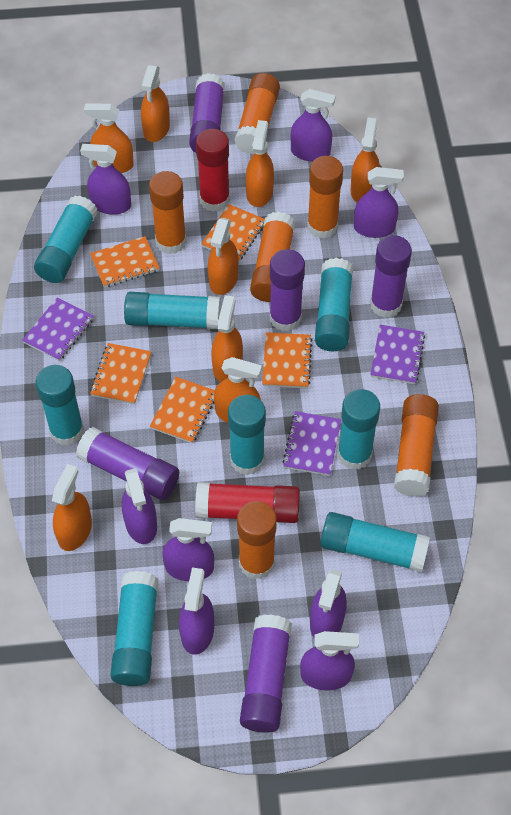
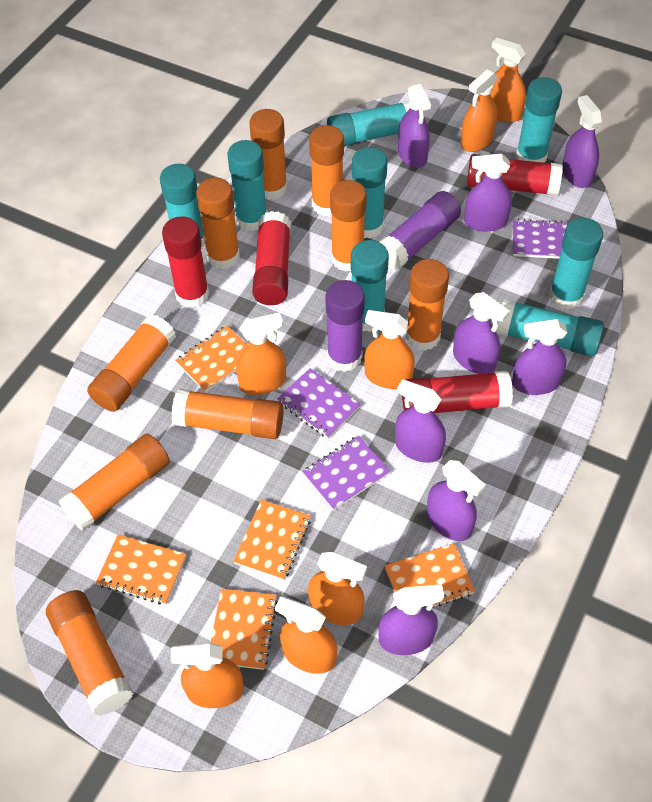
orange glue stick: 6 -> 9
orange spray bottle: 8 -> 7
purple glue stick: 5 -> 2
red glue stick: 2 -> 4

